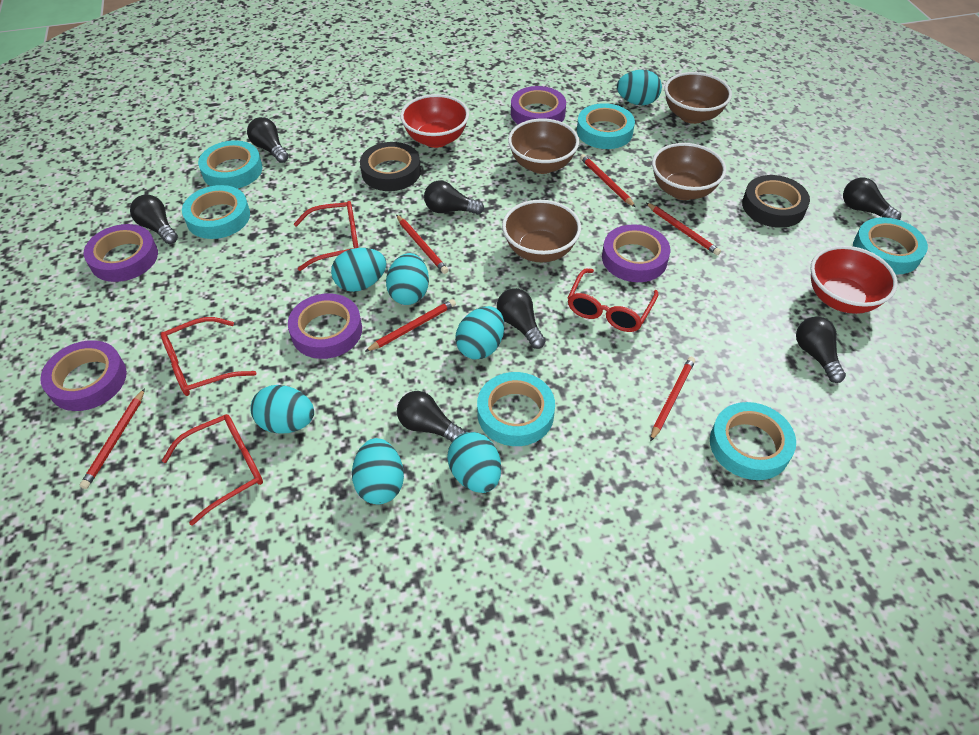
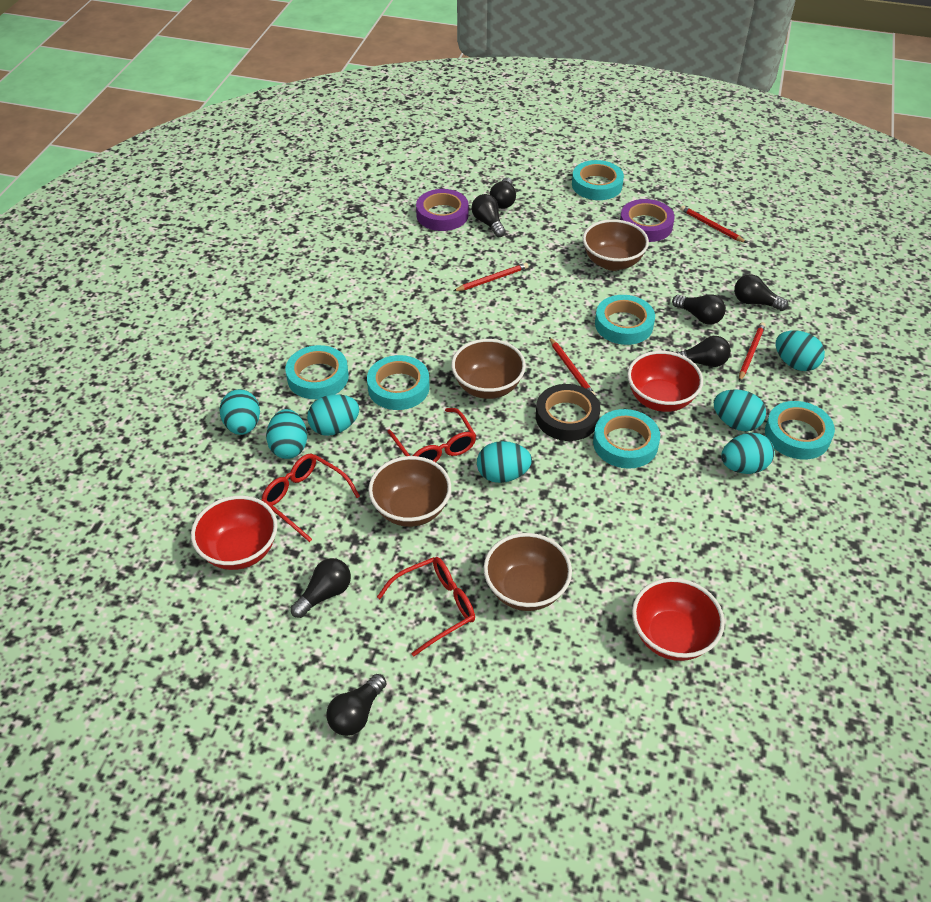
black tape: 2 -> 1
purple tape: 5 -> 2
red bowl: 2 -> 3
red glasses: 4 -> 3
red pencil: 6 -> 4

